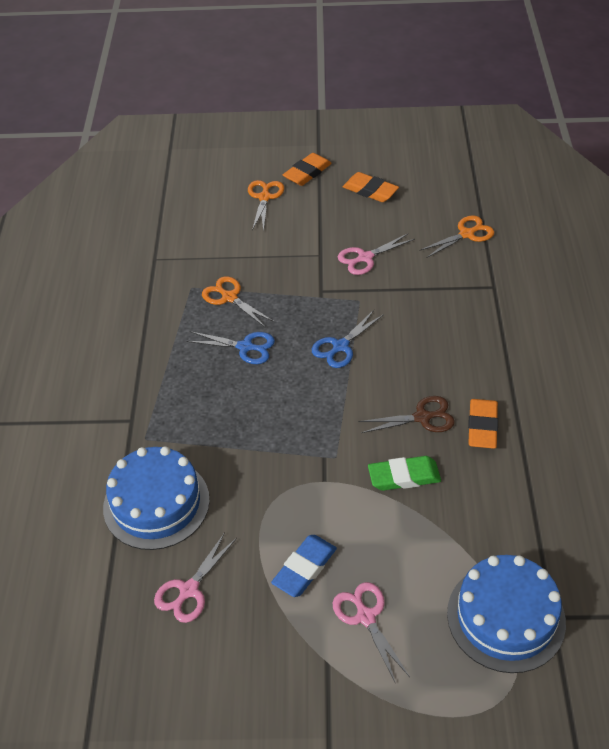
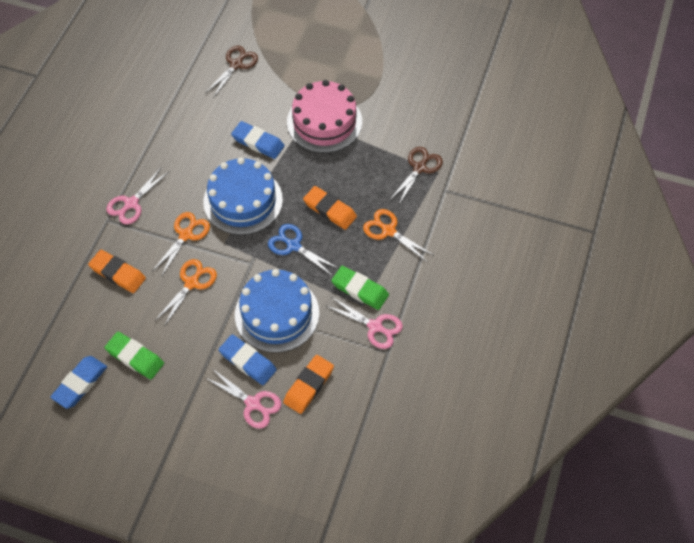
blue eraser: 1 -> 3
blue scissors: 2 -> 1
brown scissors: 1 -> 2
green eraser: 1 -> 2
pink cake: 0 -> 1

